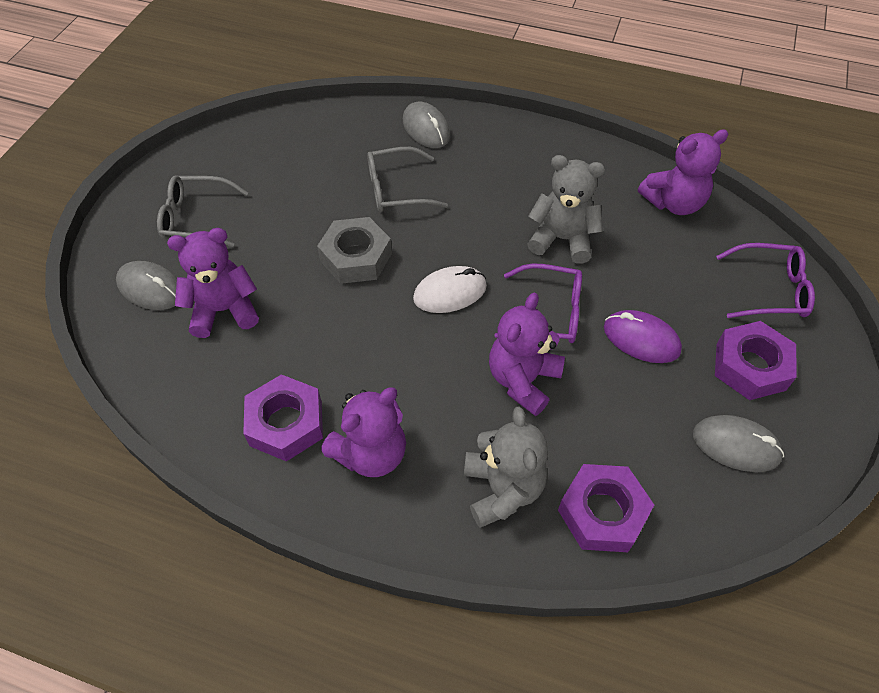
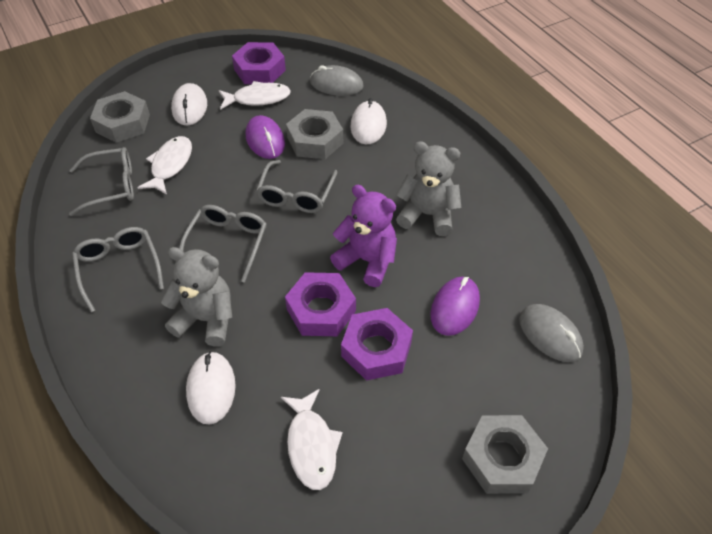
grey glasses: 2 -> 4
grey mouse: 3 -> 2
grey nut: 1 -> 3
purple glasses: 2 -> 0
purple mouse: 1 -> 2
purple teddy bear: 4 -> 1
white fish: 0 -> 3
white mouse: 1 -> 3

